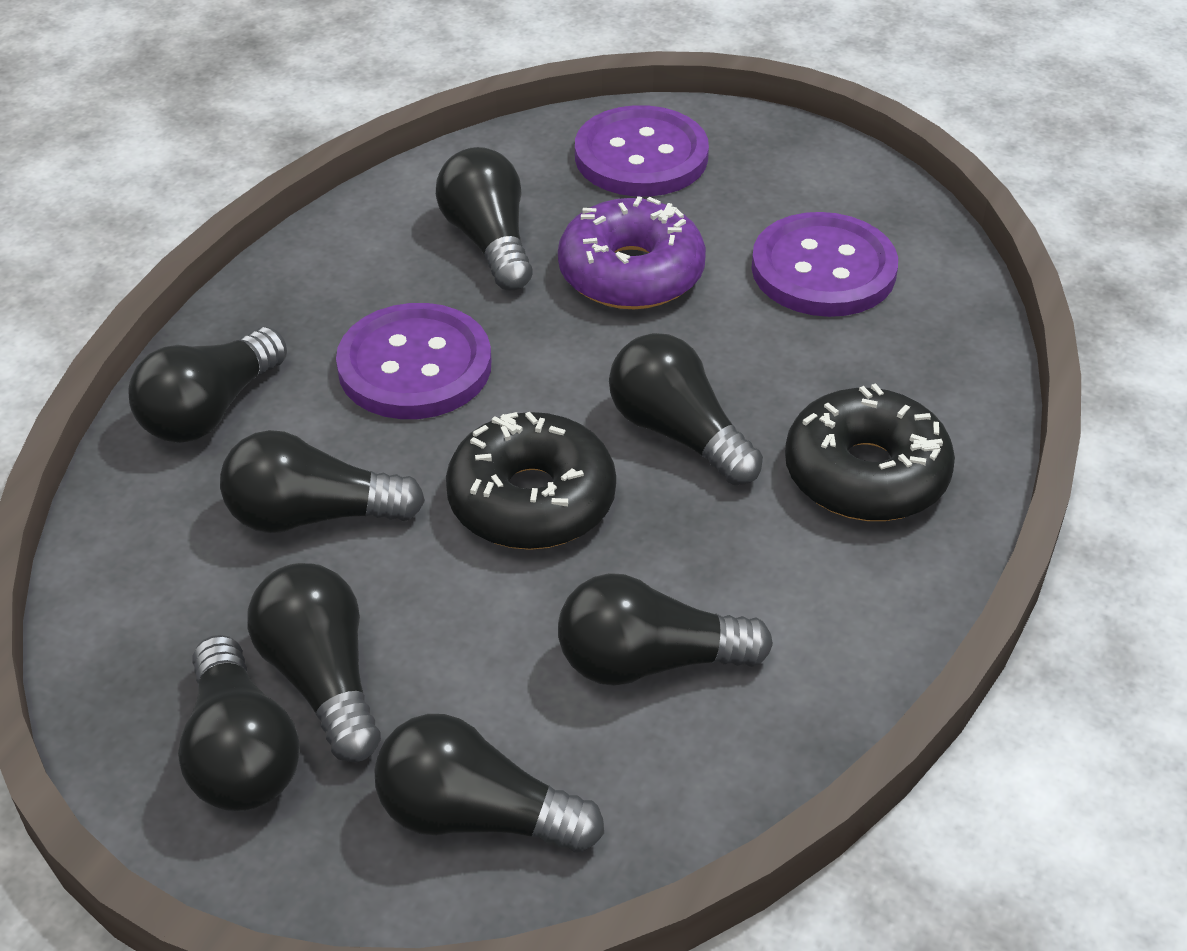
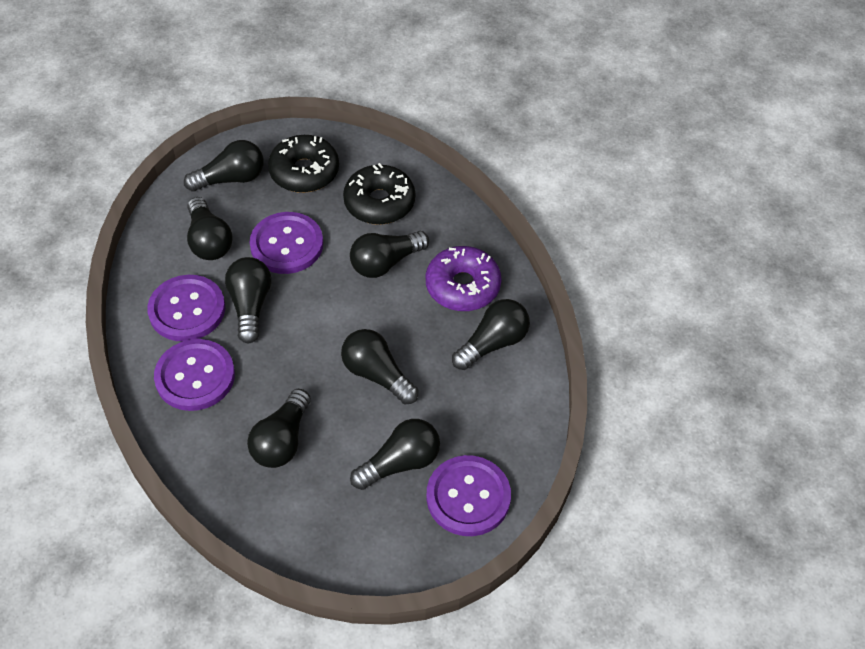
purple button: 3 -> 4

